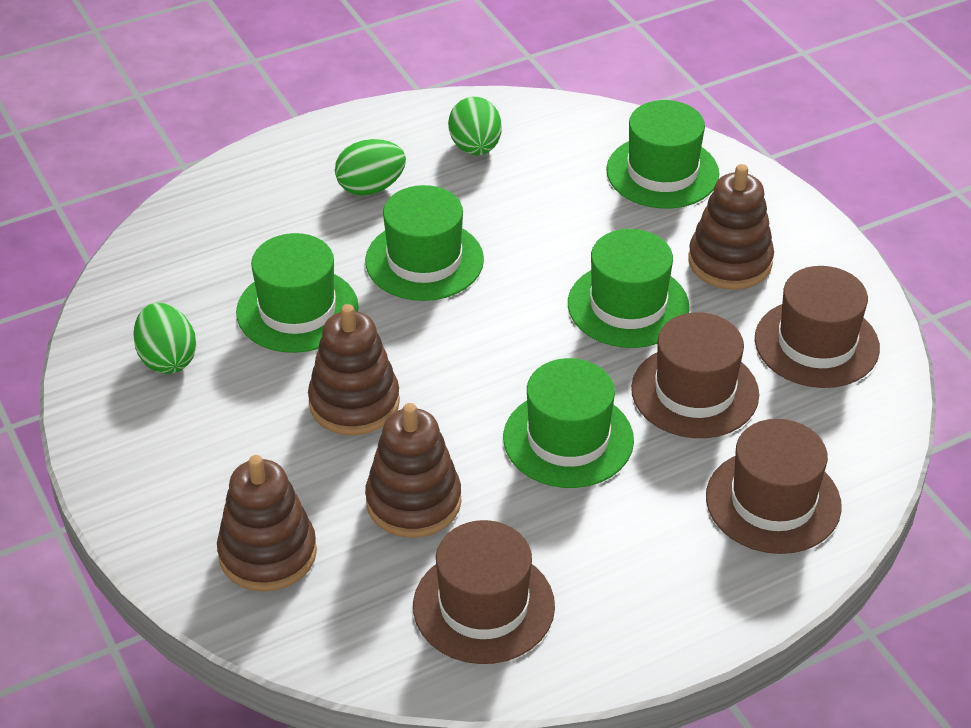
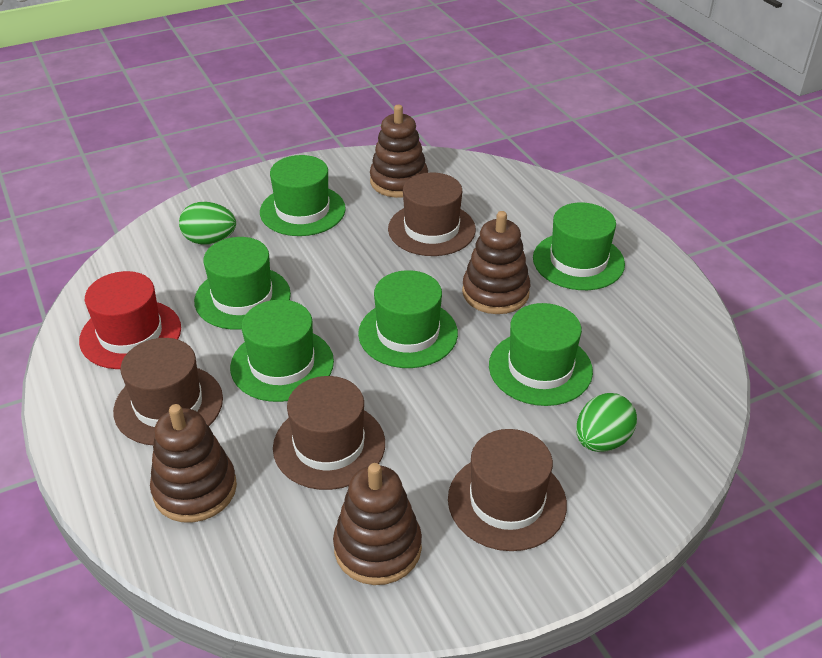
green egg: 3 -> 2
green hat: 5 -> 6
red hat: 0 -> 1

